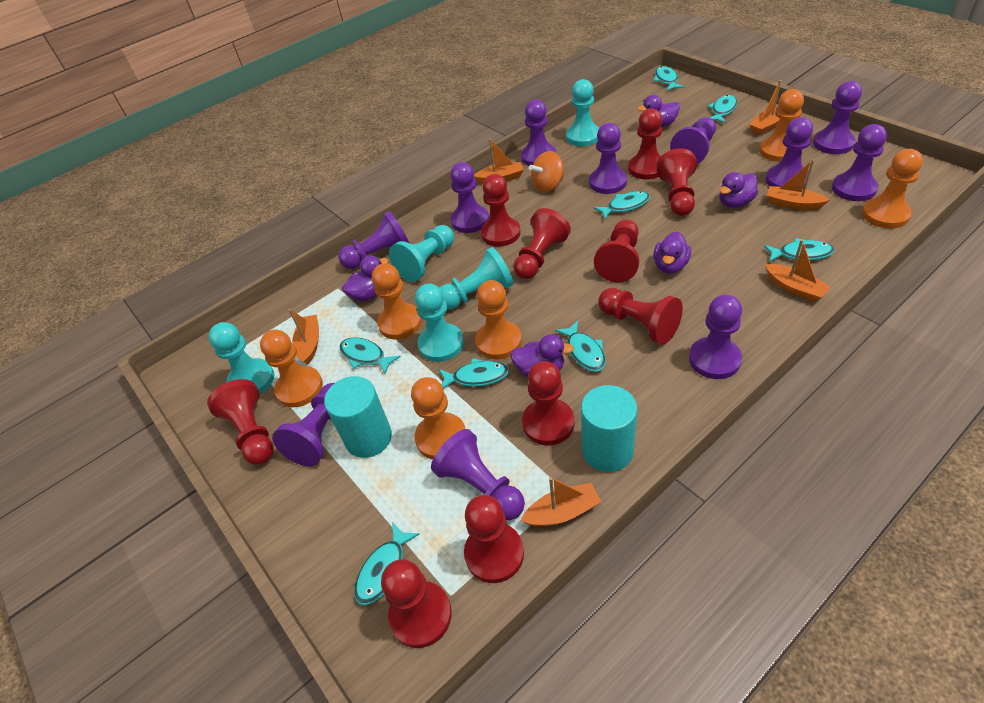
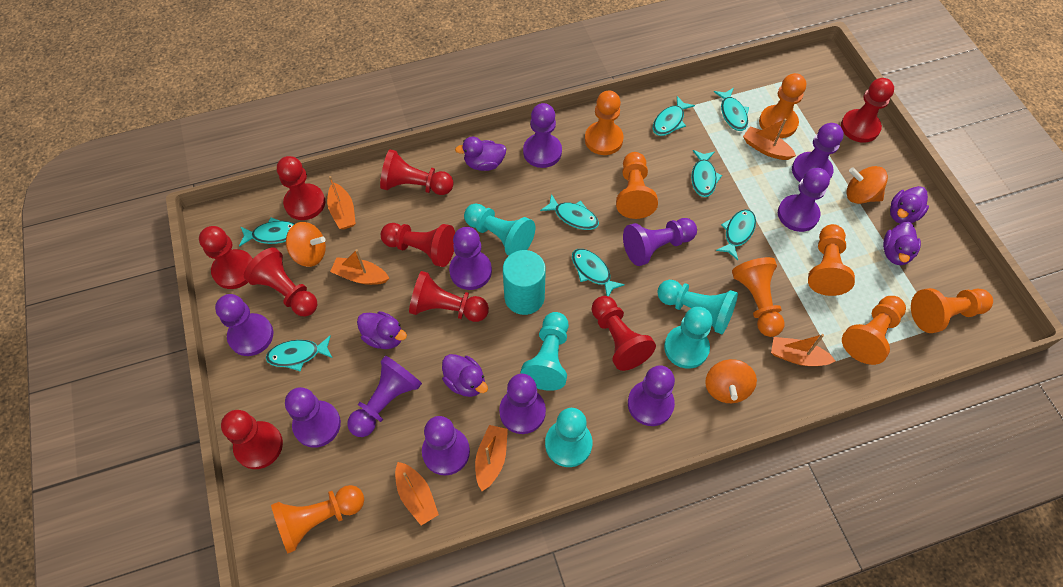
orange pawn: 6 -> 8
orange spinning top: 1 -> 3
red pawn: 10 -> 9
turquoise cylinder: 2 -> 1

